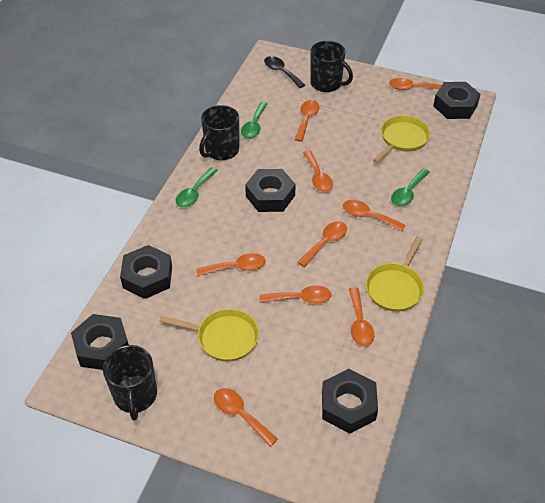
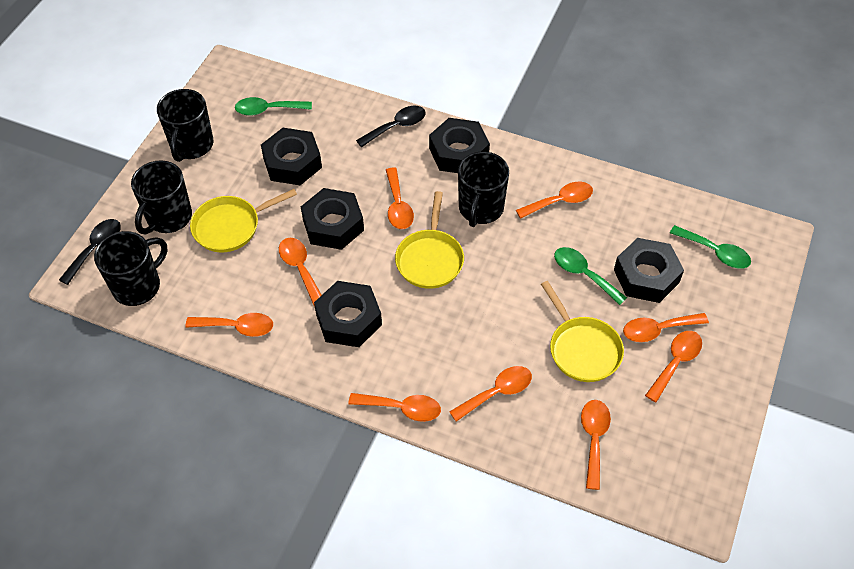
black mug: 3 -> 4
black spoon: 1 -> 2

